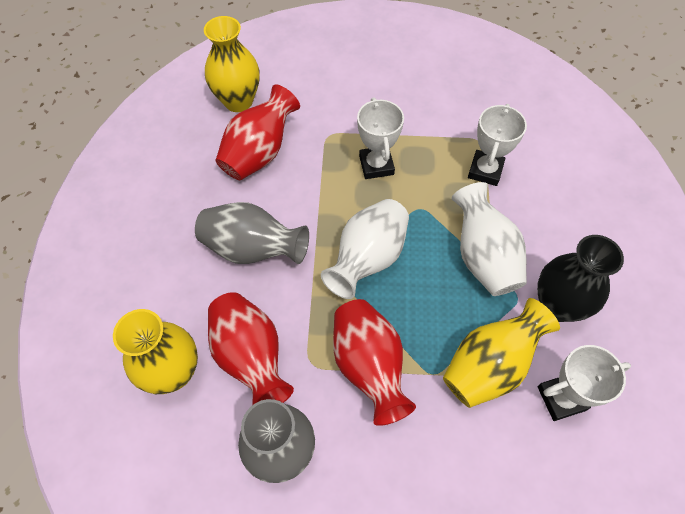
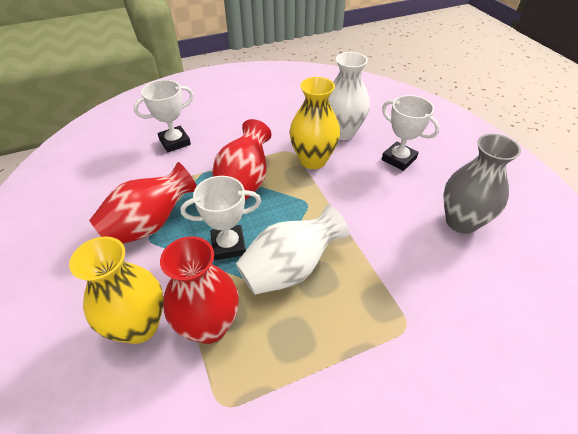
black vase: 1 -> 0
grey vase: 2 -> 1
yellow vase: 3 -> 2

